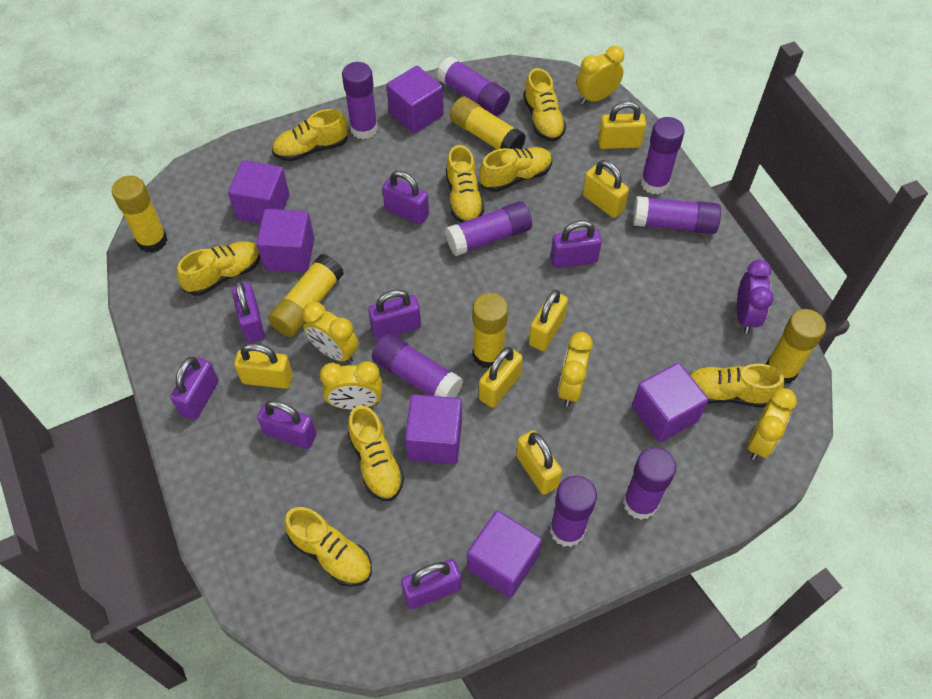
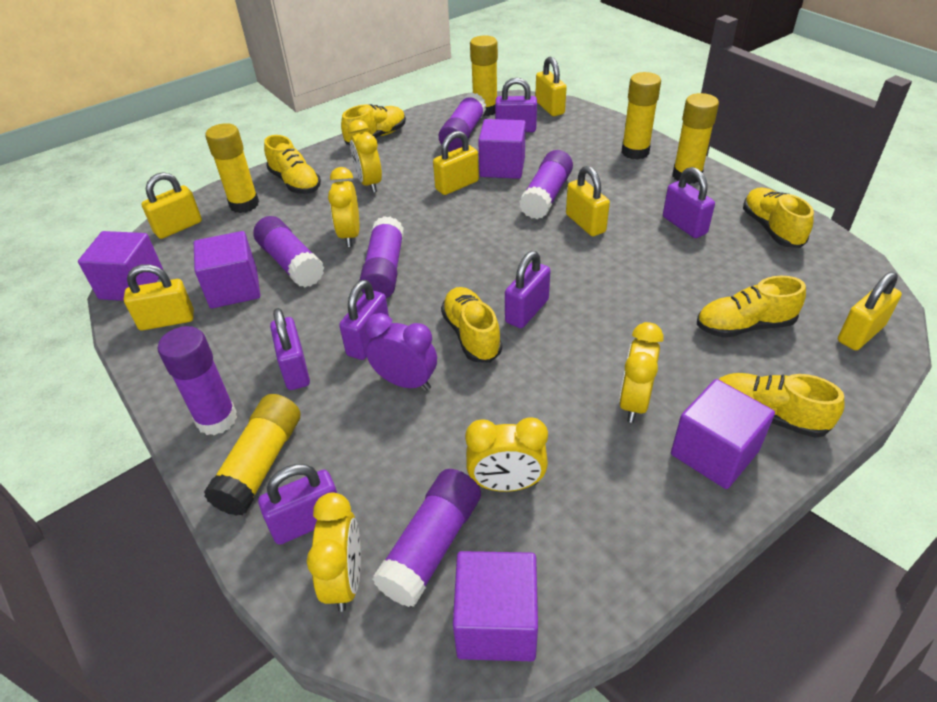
purple cube: 6 -> 5
purple glue stick: 8 -> 6
purple padlock: 7 -> 6
yellow shoe: 8 -> 6

